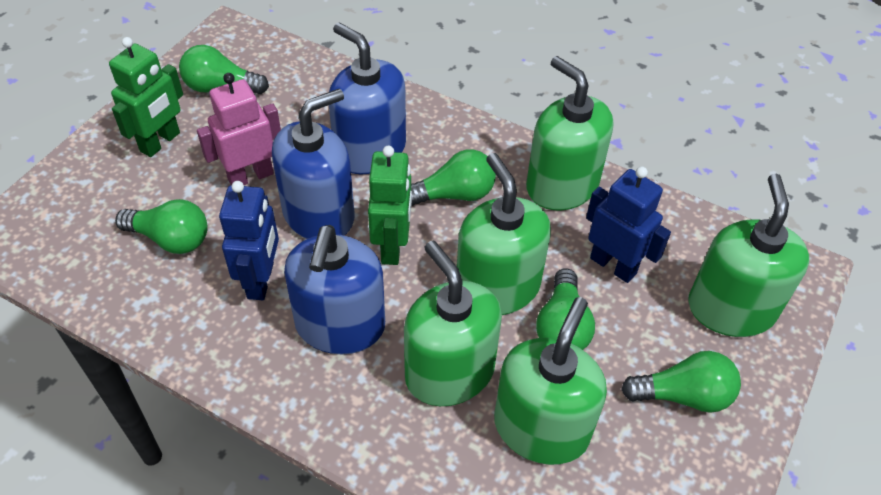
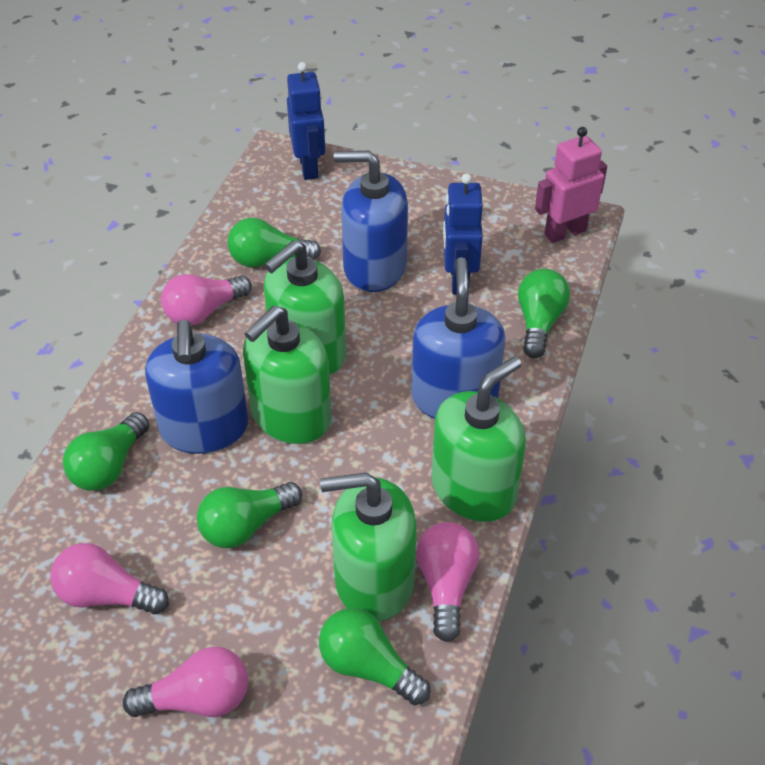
green robot: 2 -> 0
green soap dispenser: 5 -> 4
pink light bulb: 0 -> 4

